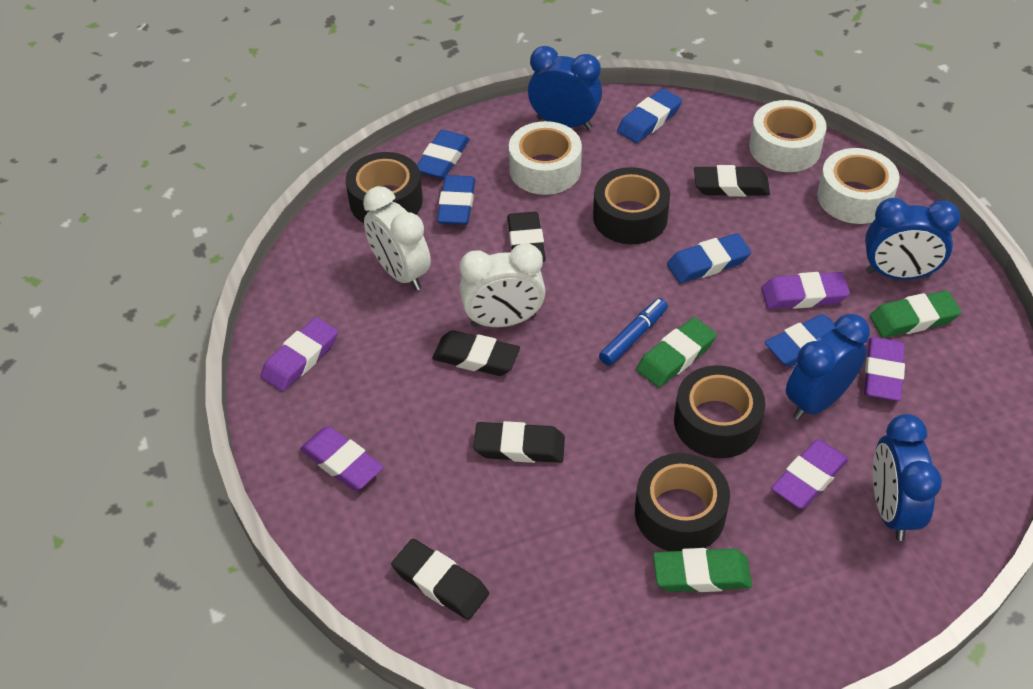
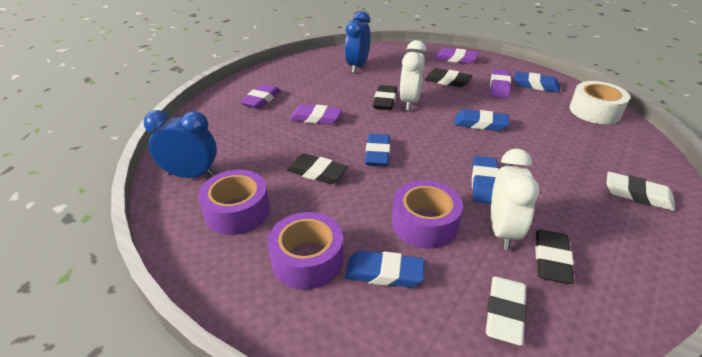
black eraser: 5 -> 4
black tape: 4 -> 0
blue clock: 4 -> 2
blue marker: 1 -> 0
green eraser: 3 -> 0
purple eraser: 5 -> 4
purple tape: 0 -> 3
white eraser: 0 -> 2
white tape: 3 -> 1

